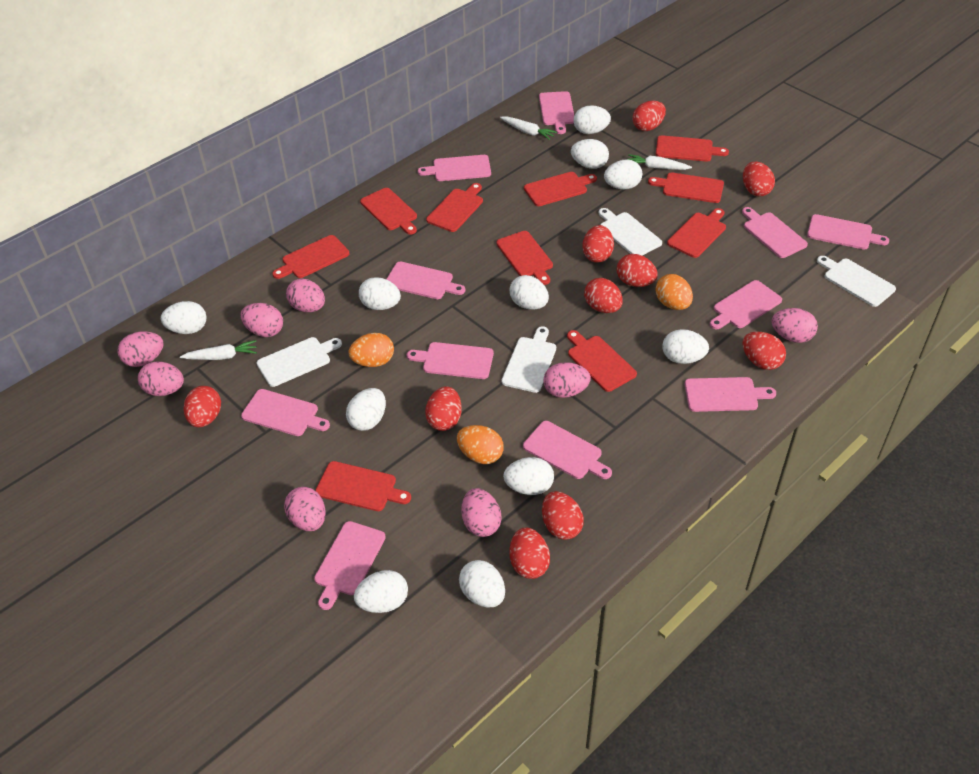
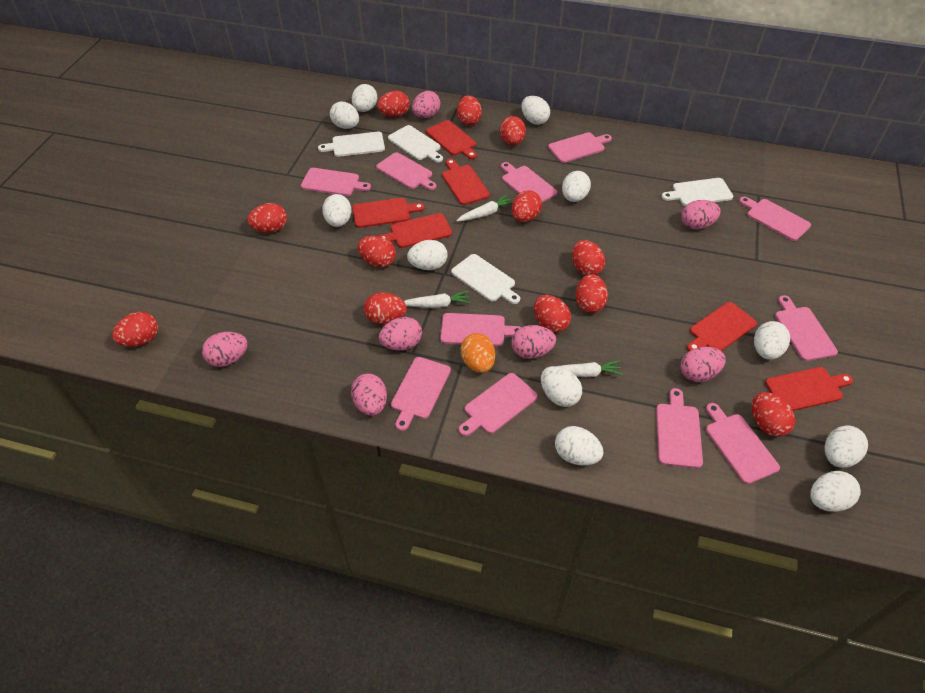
orange egg: 3 -> 1
pink egg: 8 -> 7
red cutting board: 10 -> 6
red egg: 10 -> 12

